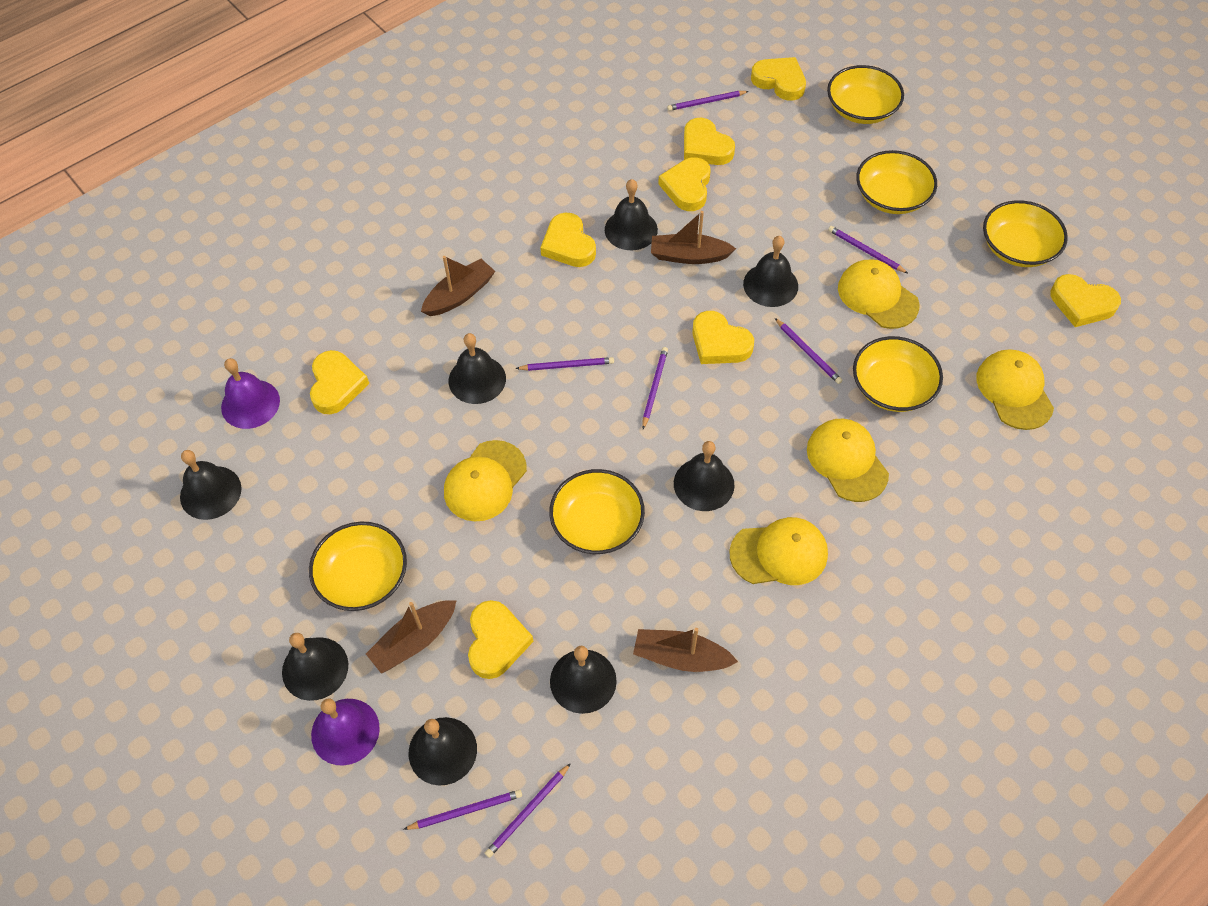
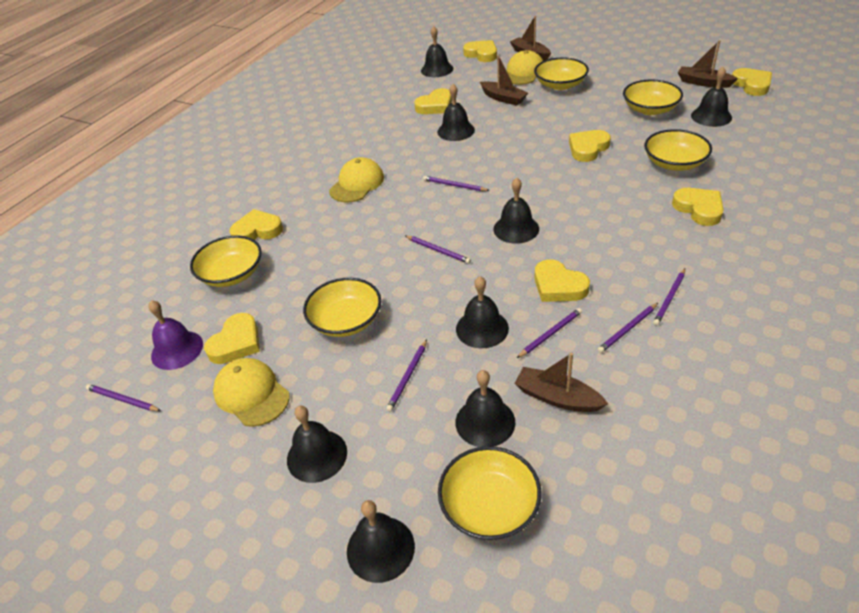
purple bell: 2 -> 1
yellow cap: 5 -> 3

